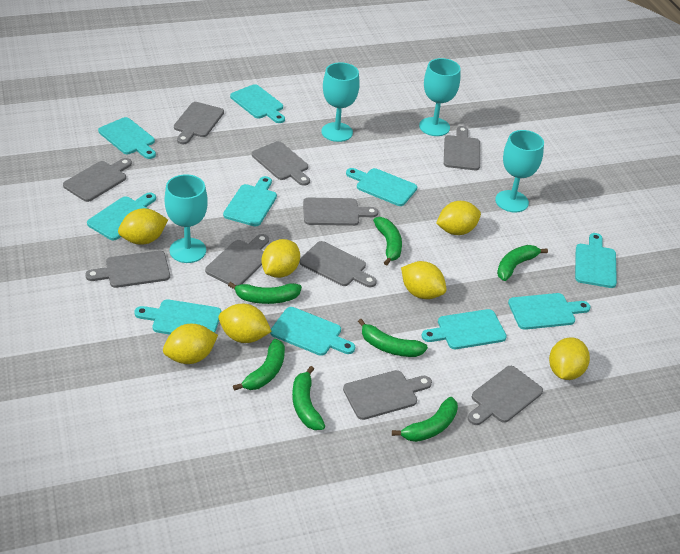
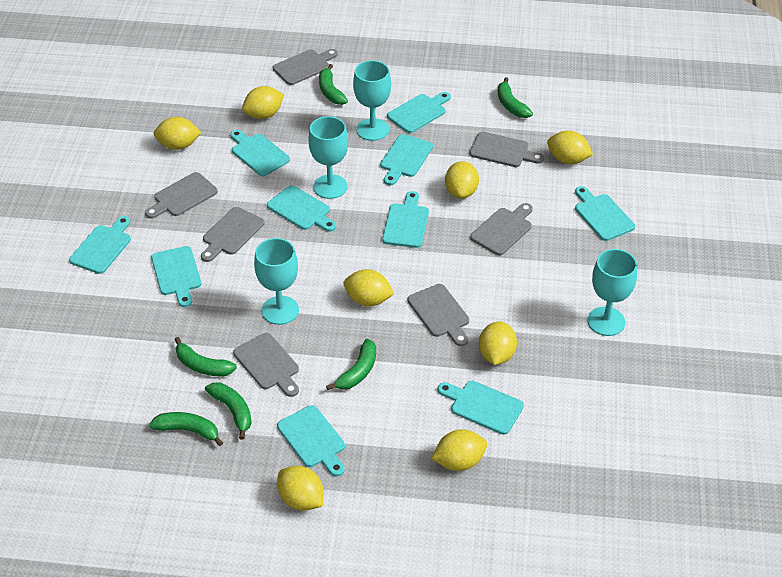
green banana: 7 -> 6
grey cutting board: 10 -> 7
yellow lemon: 7 -> 8

